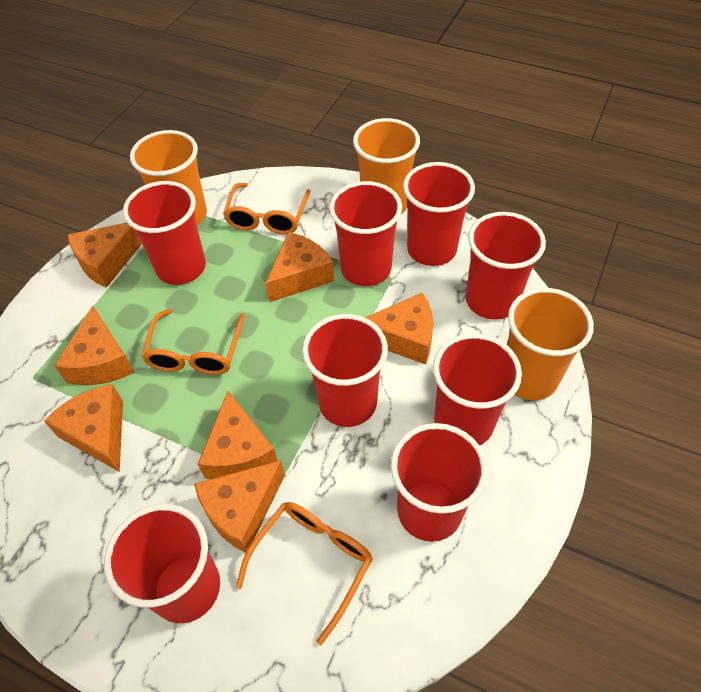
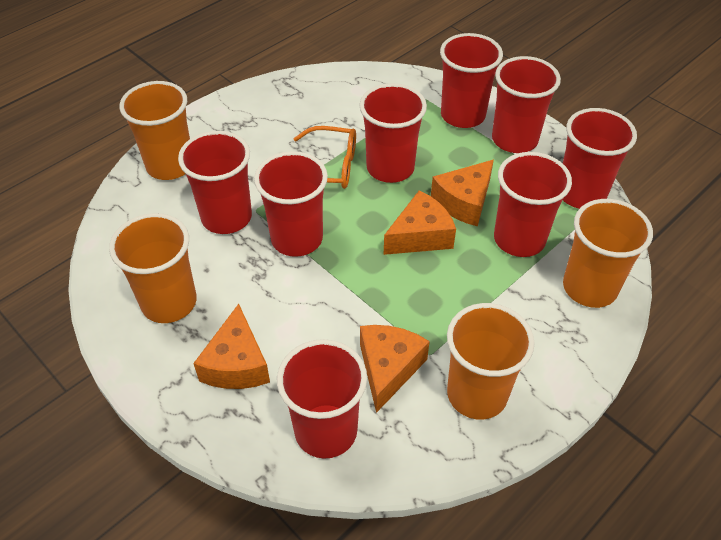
orange cheese: 7 -> 4
orange cup: 3 -> 4
orange glasses: 3 -> 1

